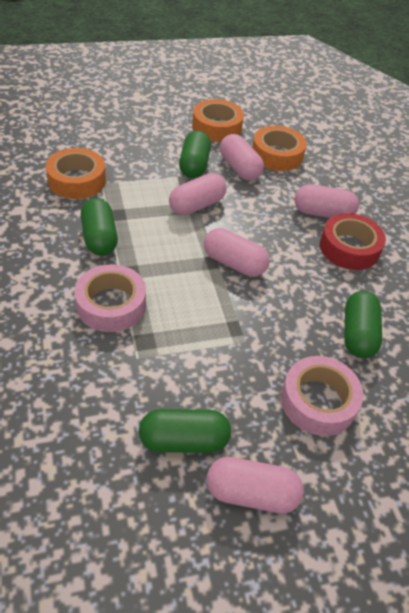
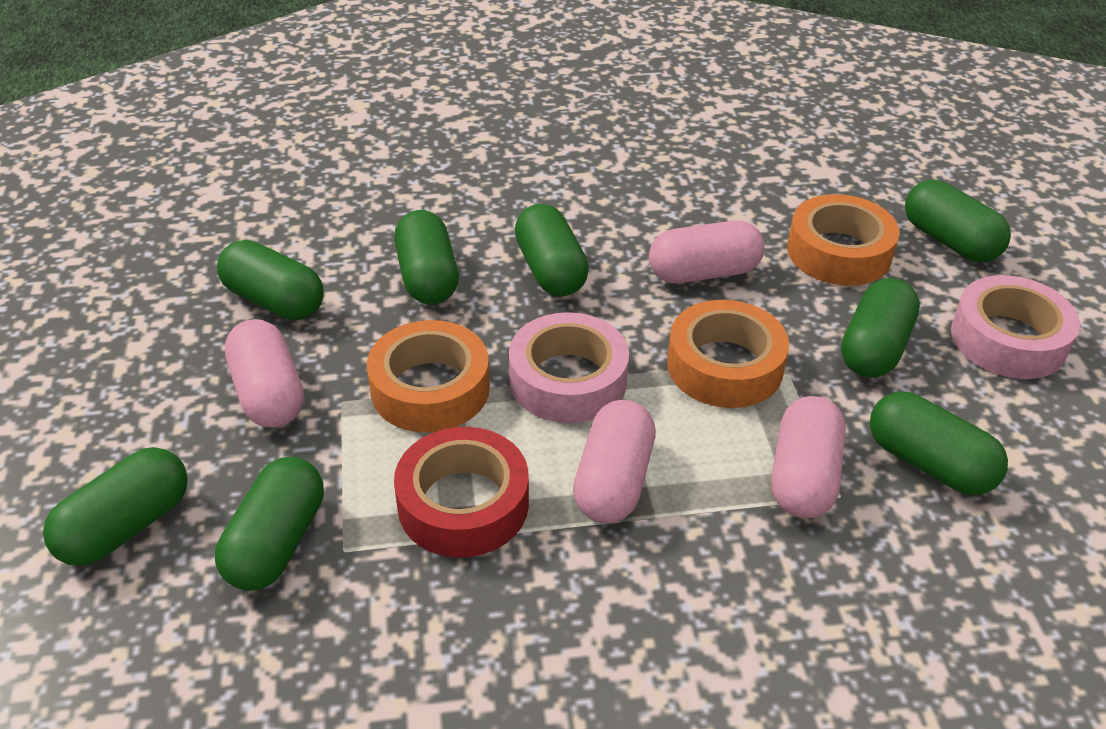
green capsule: 4 -> 8
pink capsule: 5 -> 4

